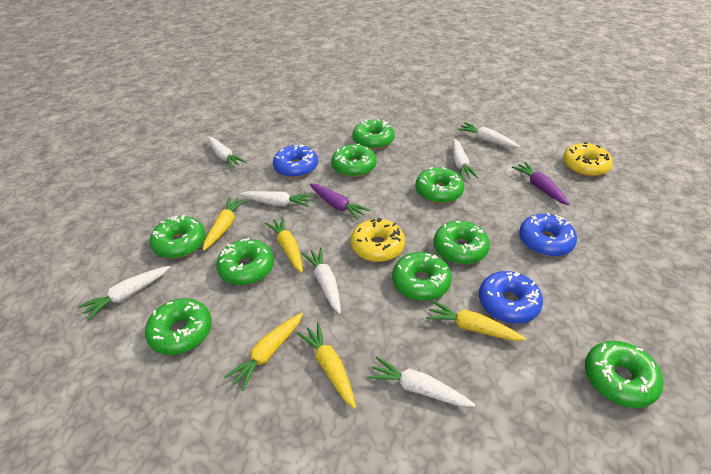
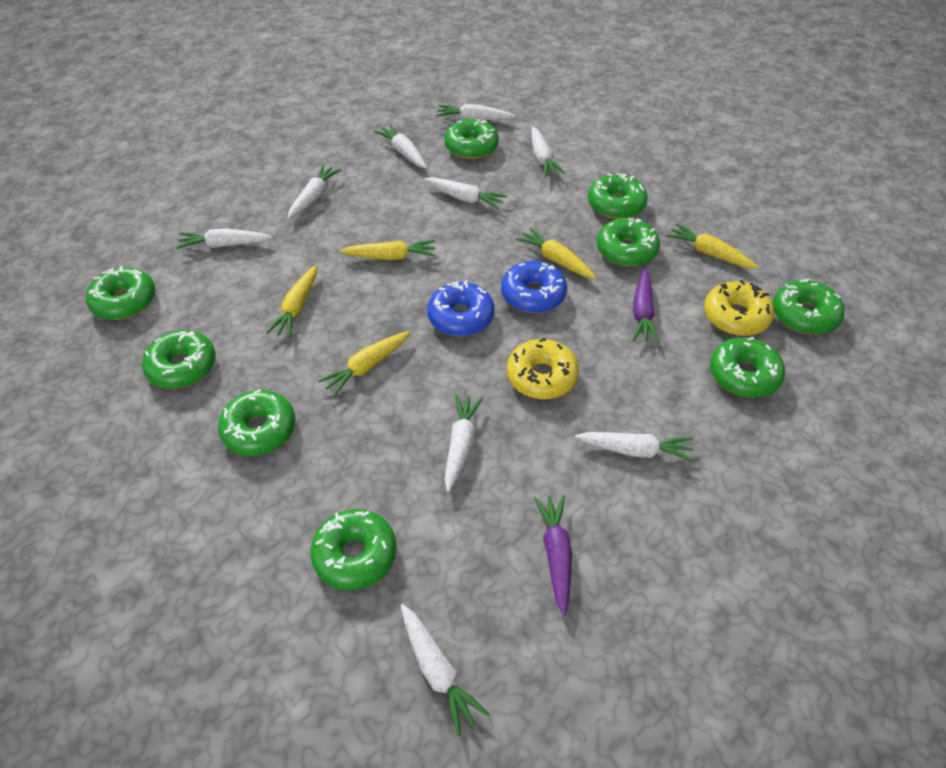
blue donut: 3 -> 2
white carrot: 7 -> 9

